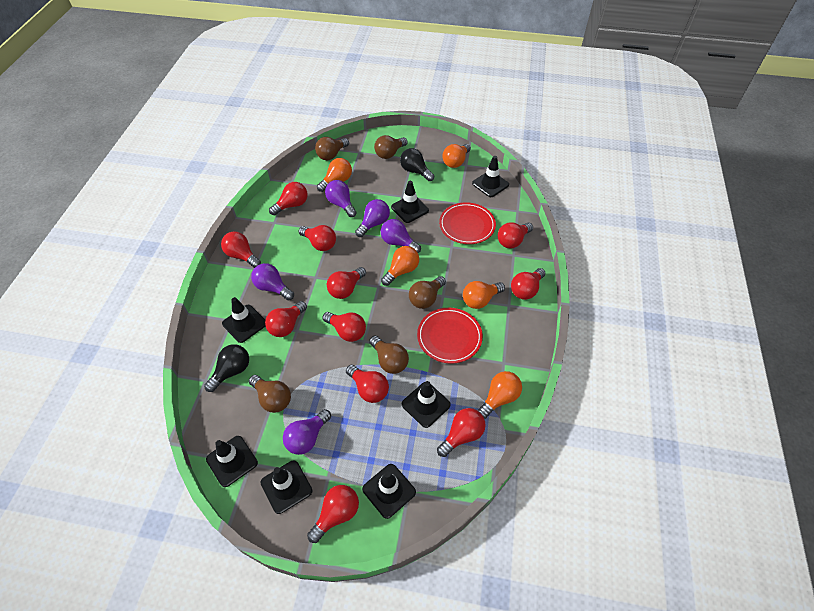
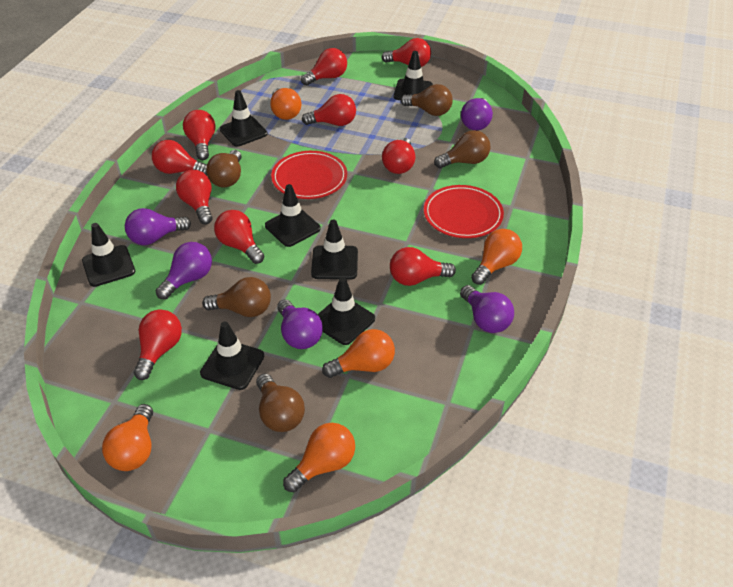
black light bulb: 2 -> 0
red light bulb: 11 -> 10

